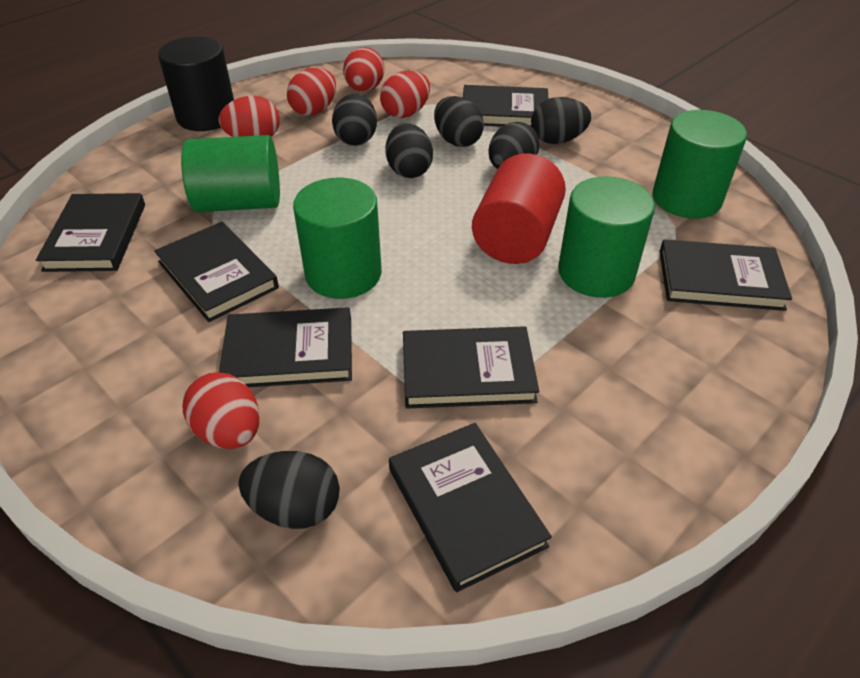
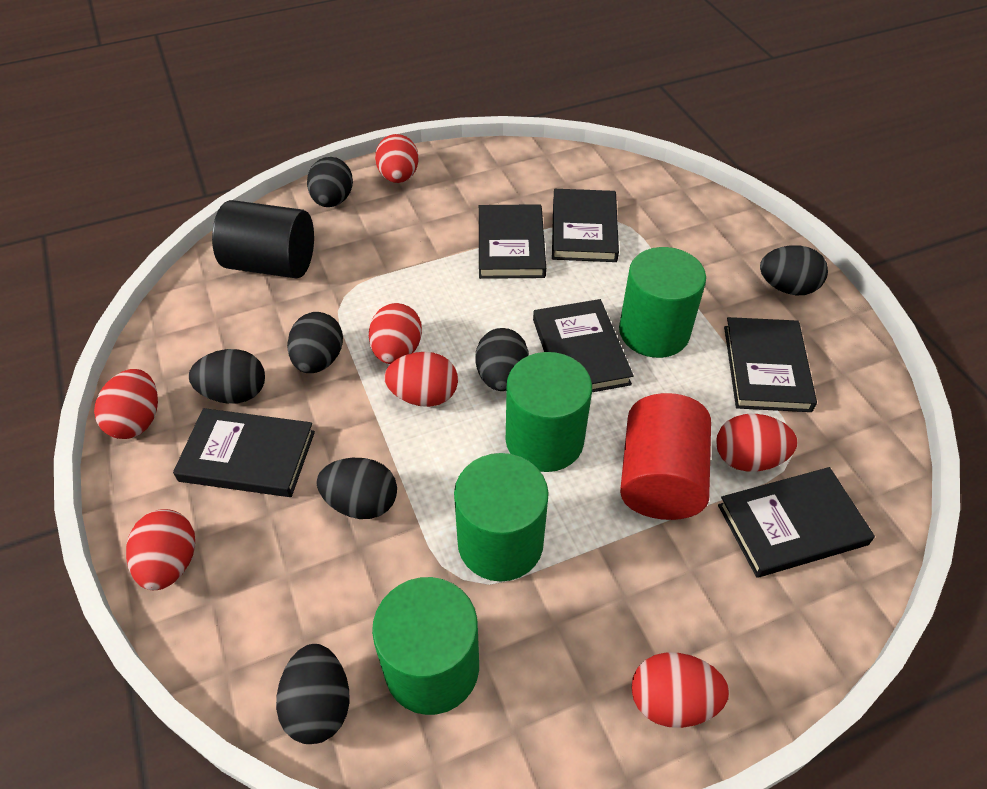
black book: 7 -> 6
black egg: 6 -> 7
red egg: 5 -> 7

